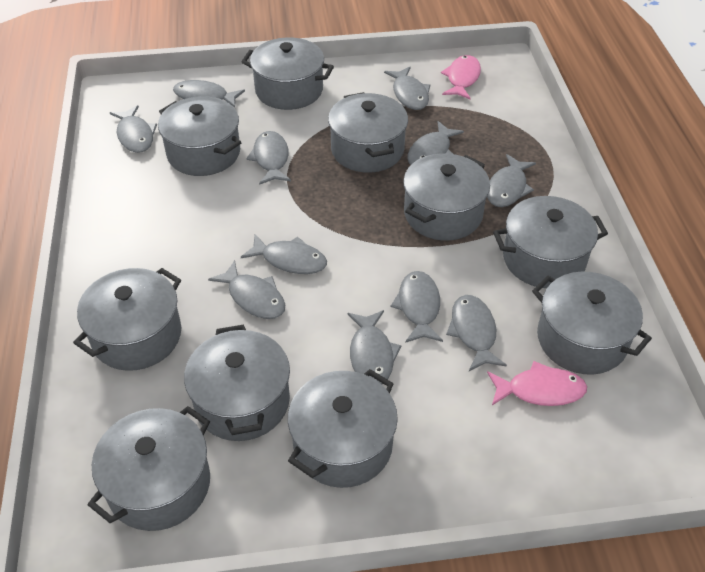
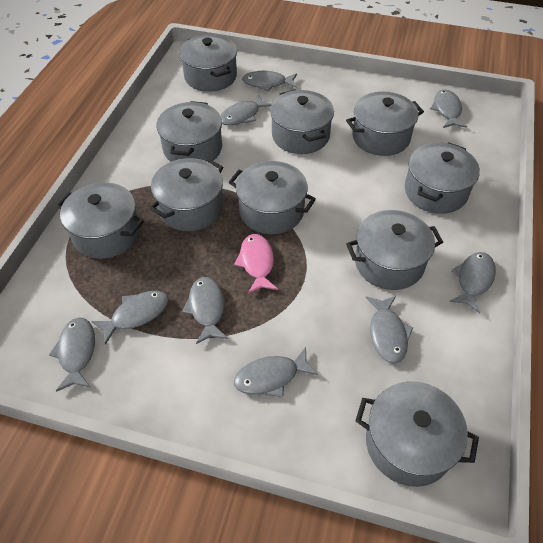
grey fish: 11 -> 9
pink fish: 2 -> 1

